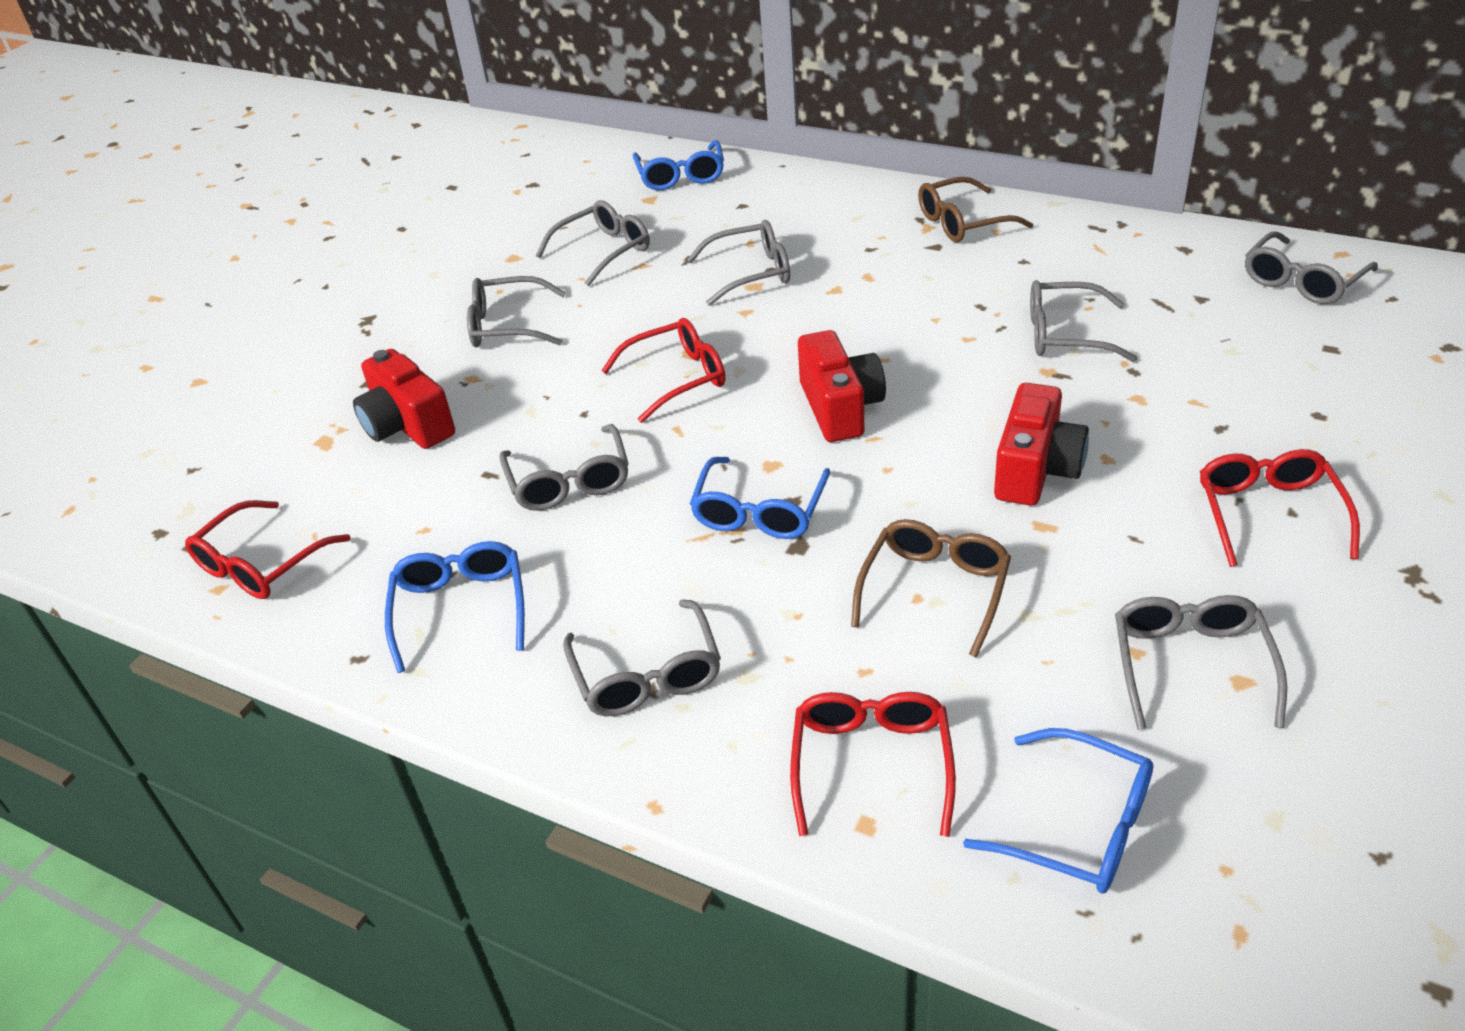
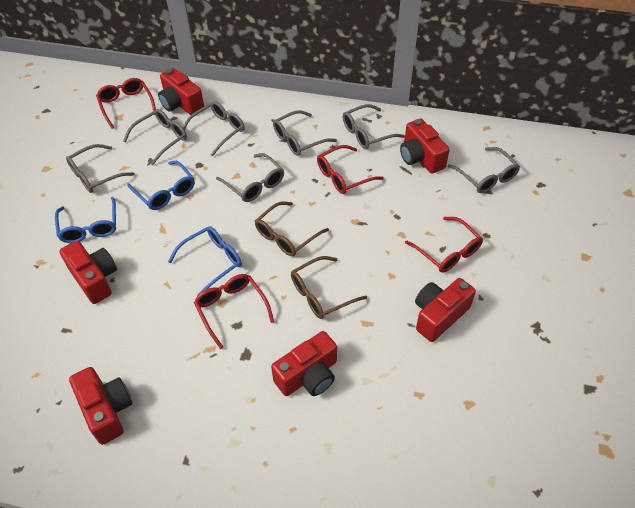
blue glasses: 4 -> 3
grey glasses: 8 -> 7
red camera: 3 -> 6

